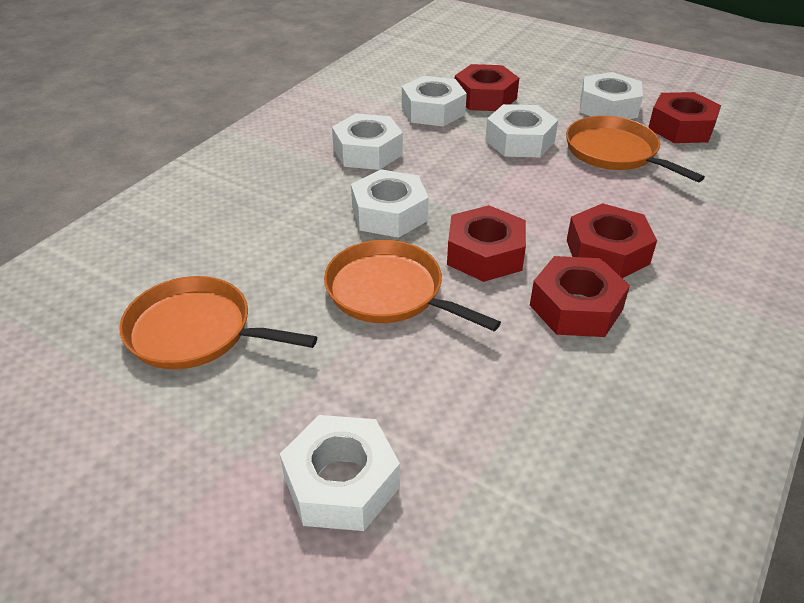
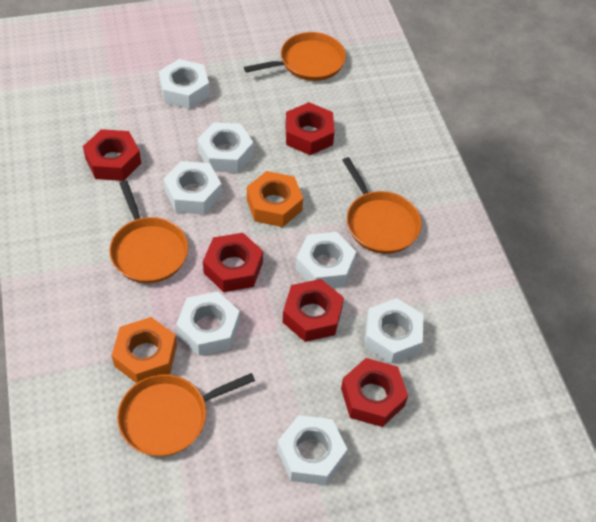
orange nut: 0 -> 2
orange pan: 3 -> 4
white nut: 6 -> 7

